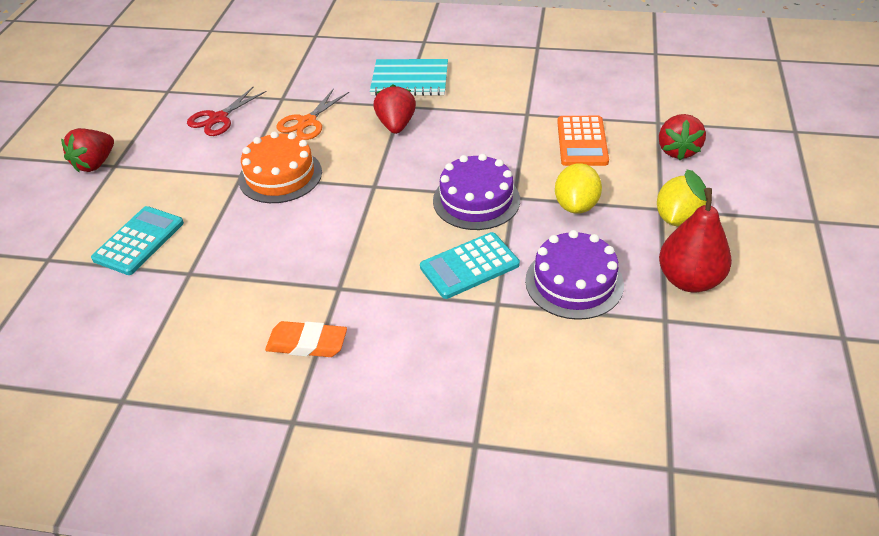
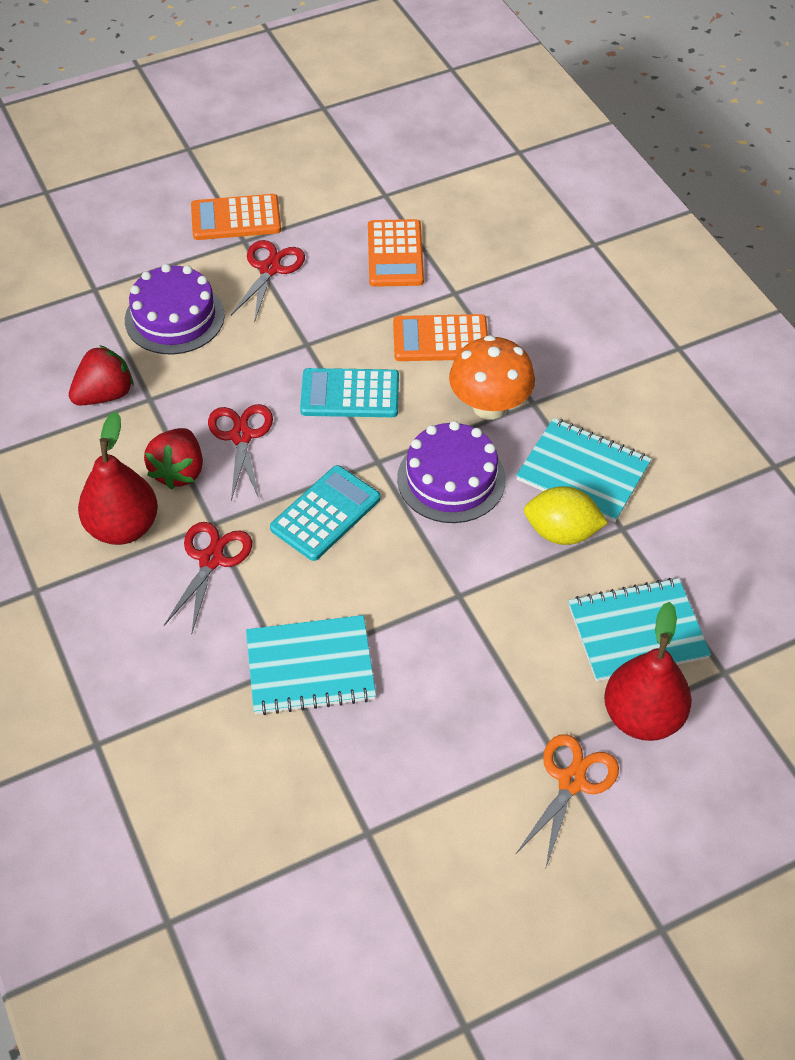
orange cake: 1 -> 0
orange calculator: 1 -> 3
orange eraser: 1 -> 0
orange mushroom: 0 -> 1
red pear: 1 -> 2
red scissors: 1 -> 3
red strawberry: 3 -> 2
turquoise notebook: 1 -> 3
yellow lemon: 2 -> 1

